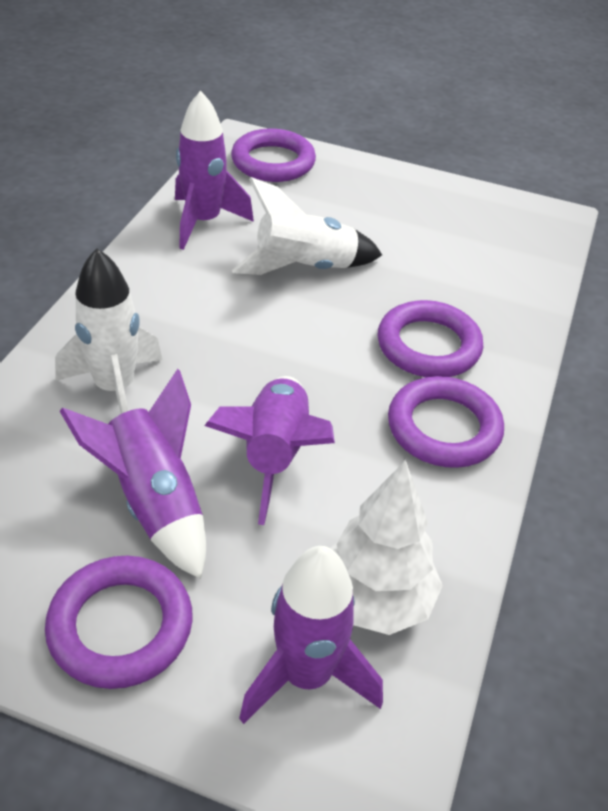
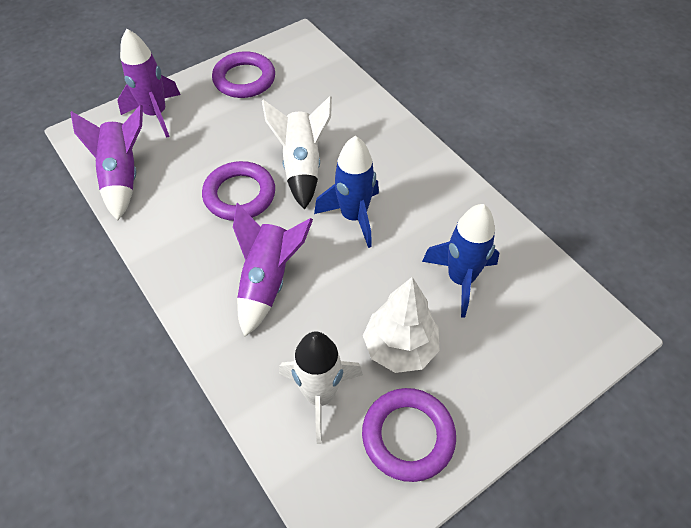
blue rocket: 0 -> 2
purple ring: 4 -> 3
purple rocket: 4 -> 3

